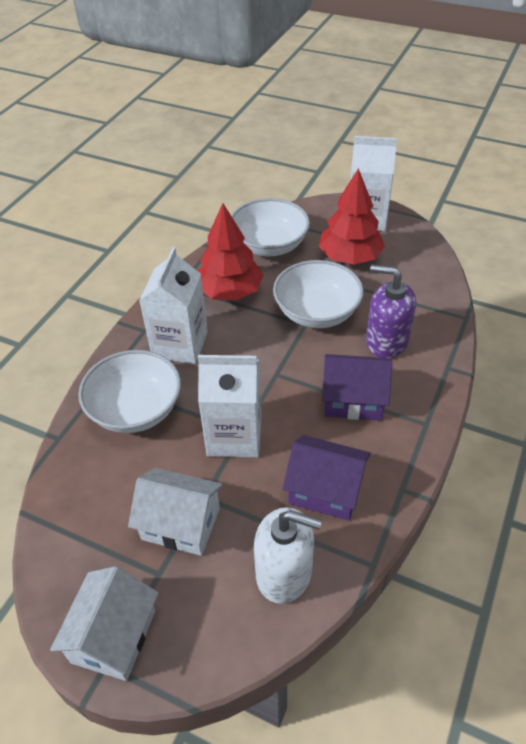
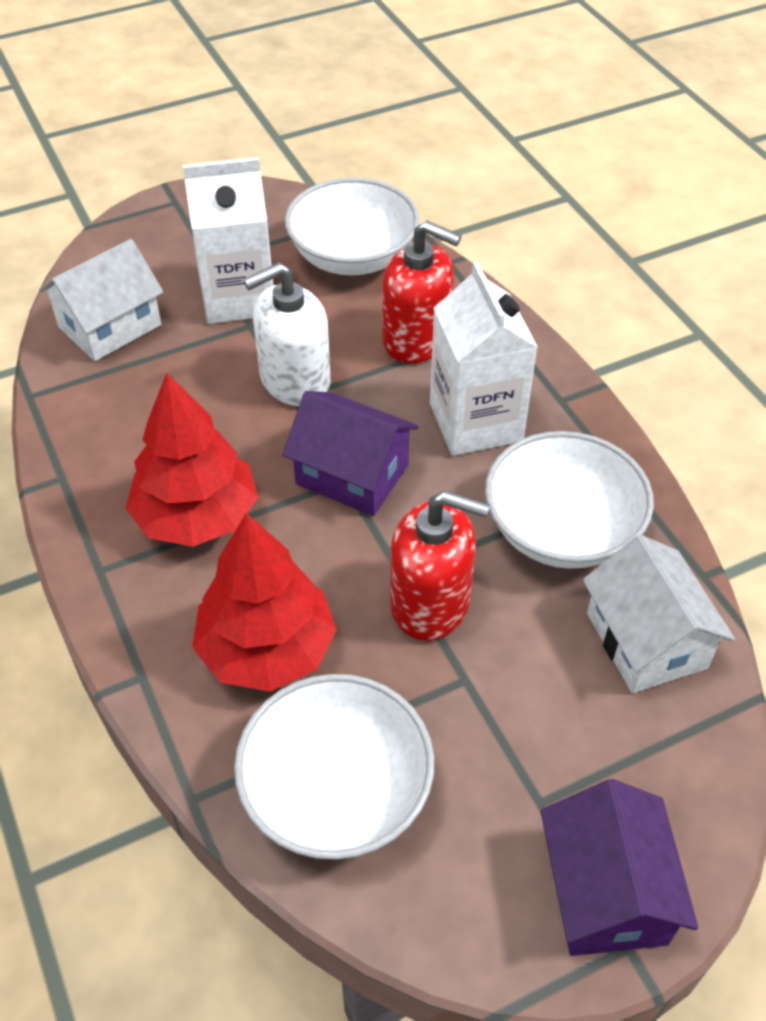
purple soap dispenser: 1 -> 0
red soap dispenser: 0 -> 2
white carton: 3 -> 2

